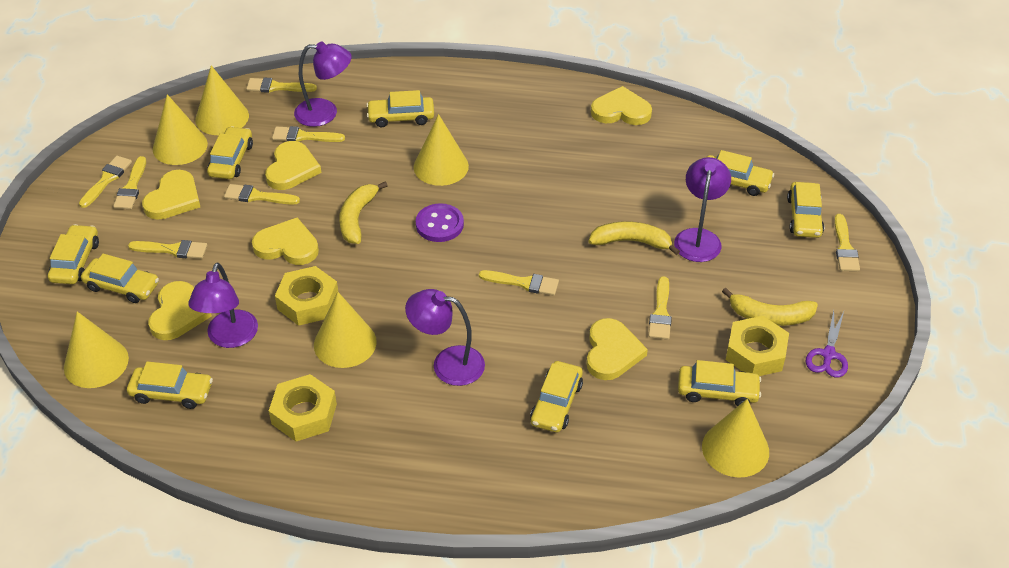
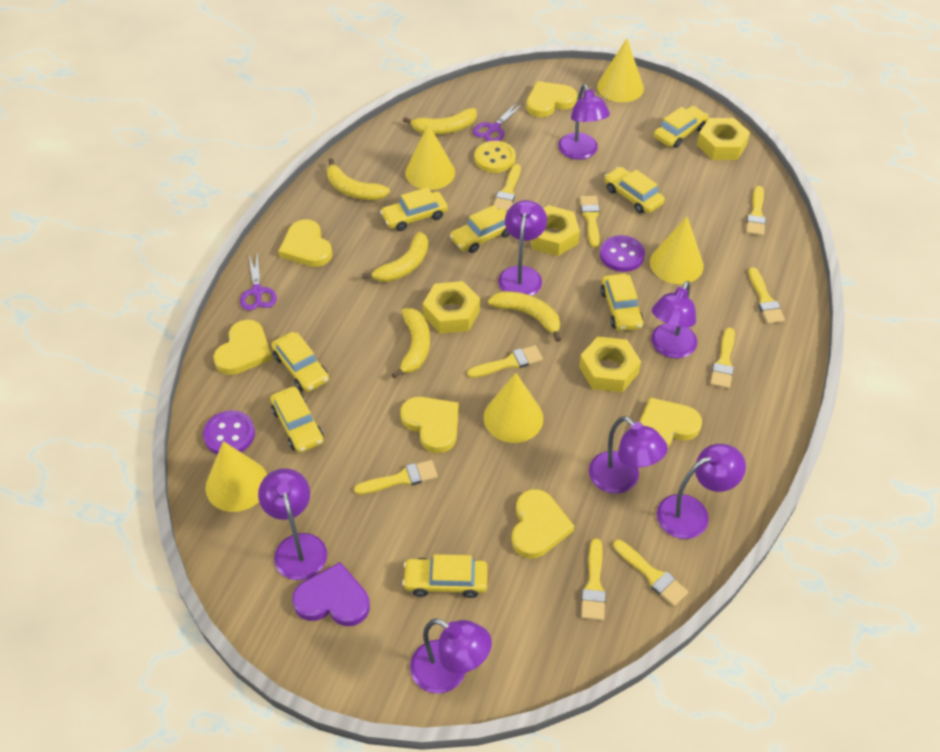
purple button: 1 -> 2
purple heart: 0 -> 1
purple lamp: 4 -> 7
purple scissors: 1 -> 2
yellow banana: 3 -> 5
yellow button: 0 -> 1
yellow car: 9 -> 8
yellow cone: 6 -> 5
yellow nut: 3 -> 4

